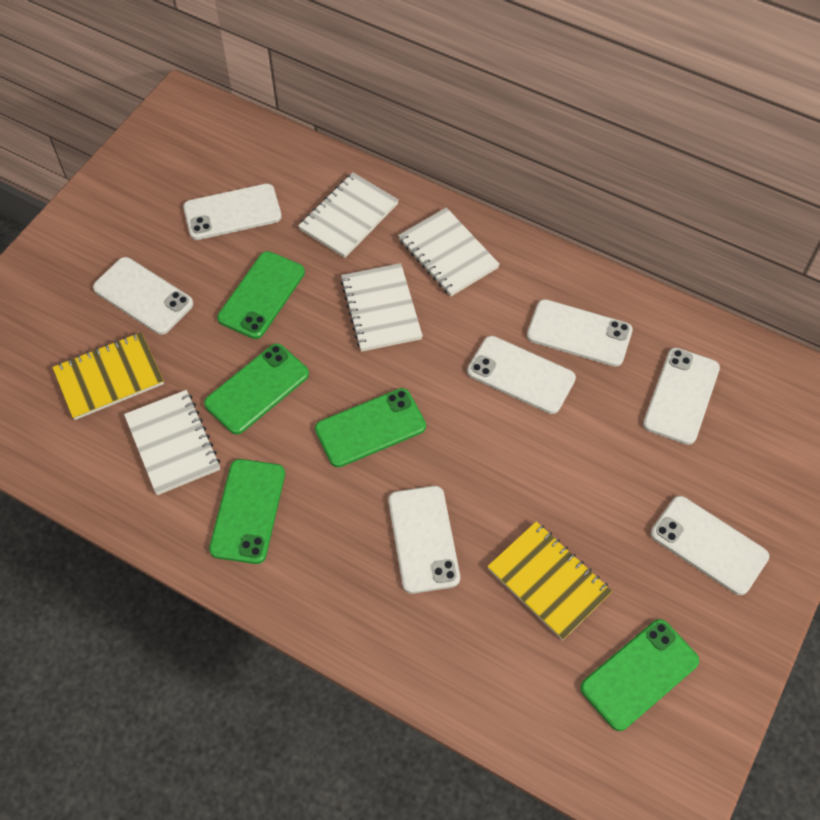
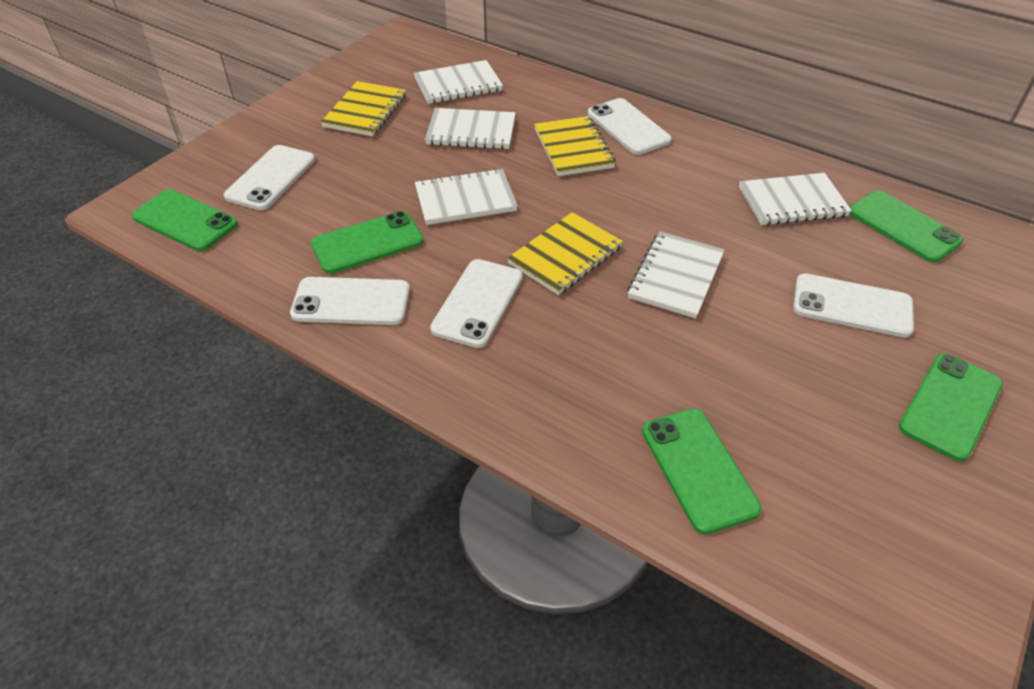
white notebook: 4 -> 5
white phone: 7 -> 5
yellow notebook: 2 -> 3

